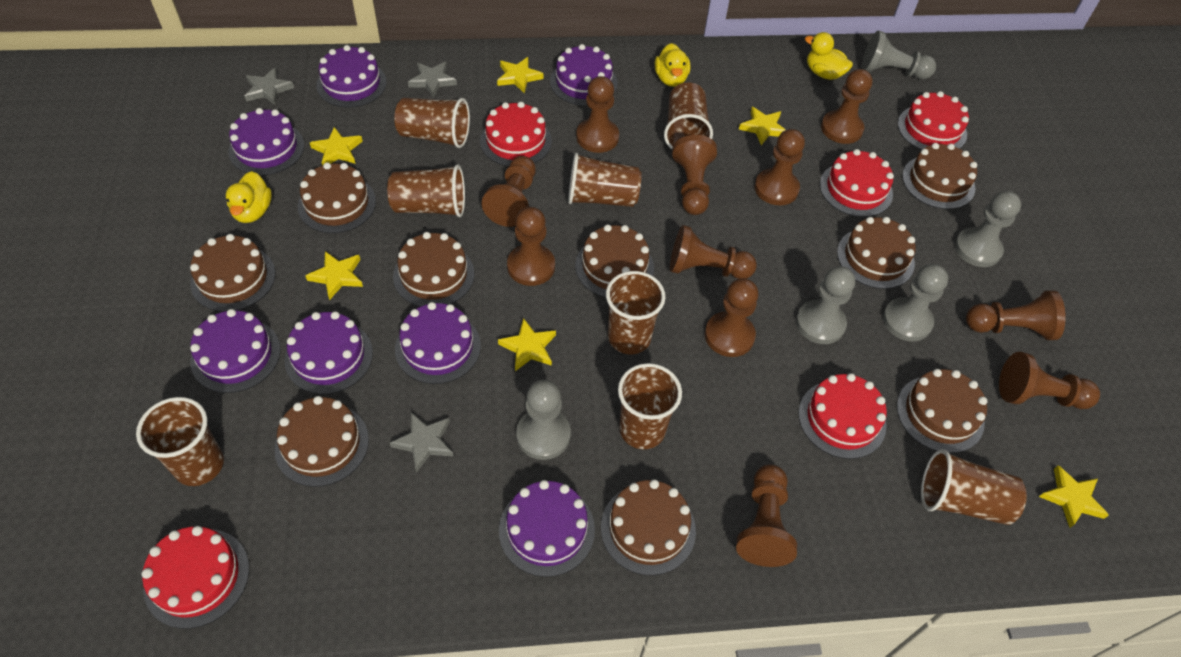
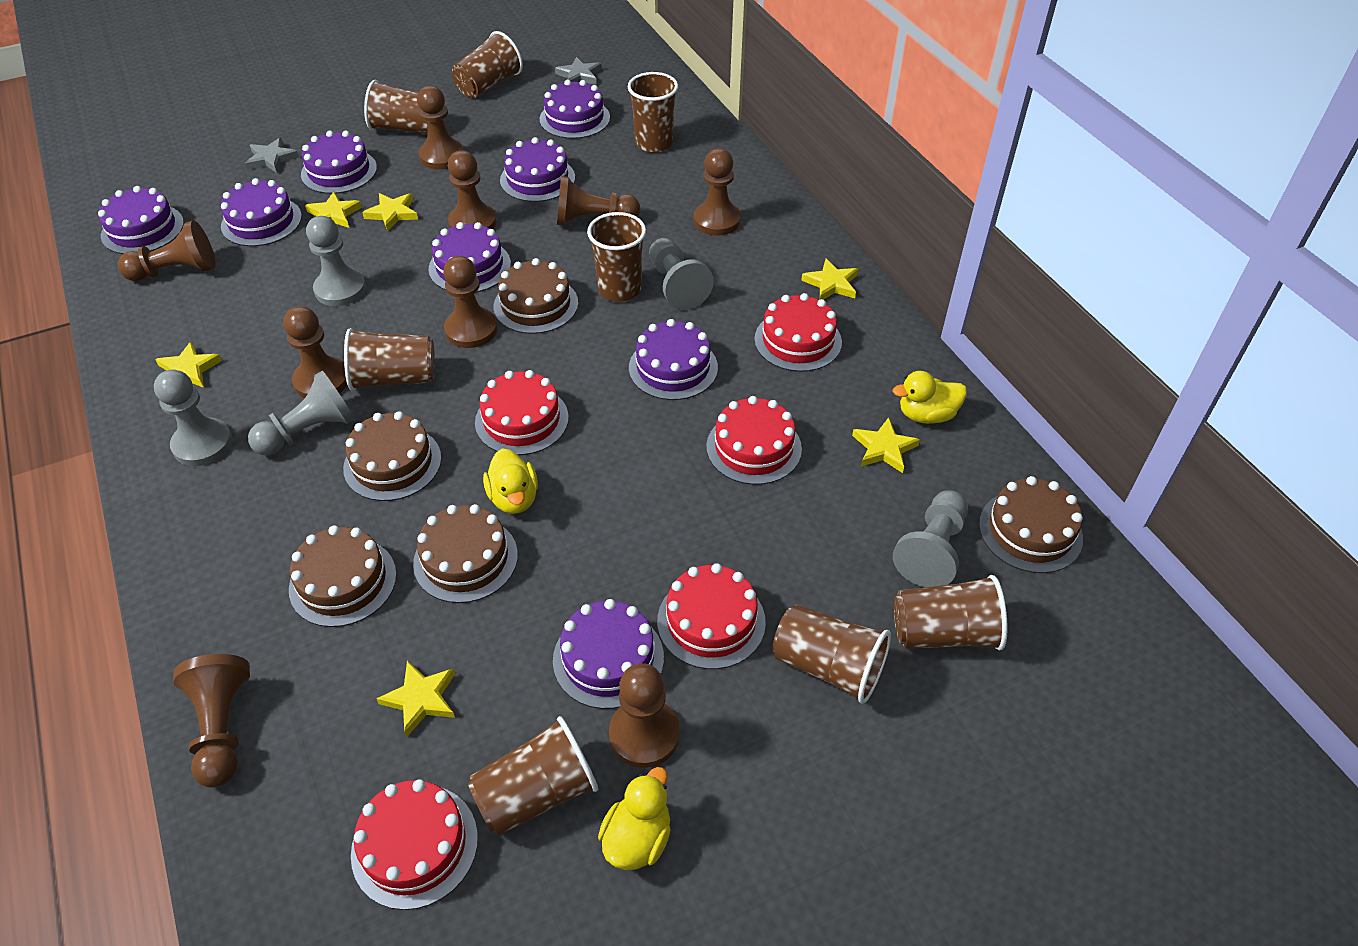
brown cake: 9 -> 5
brown pawn: 11 -> 9
grey star: 3 -> 2
purple cake: 7 -> 8

